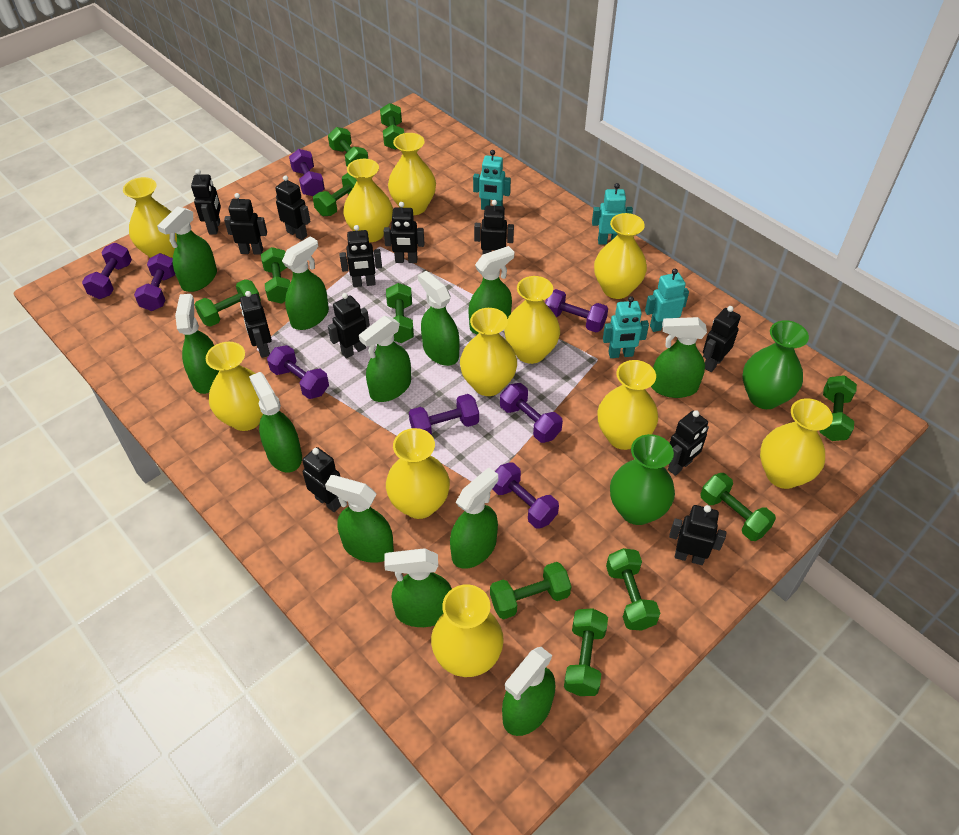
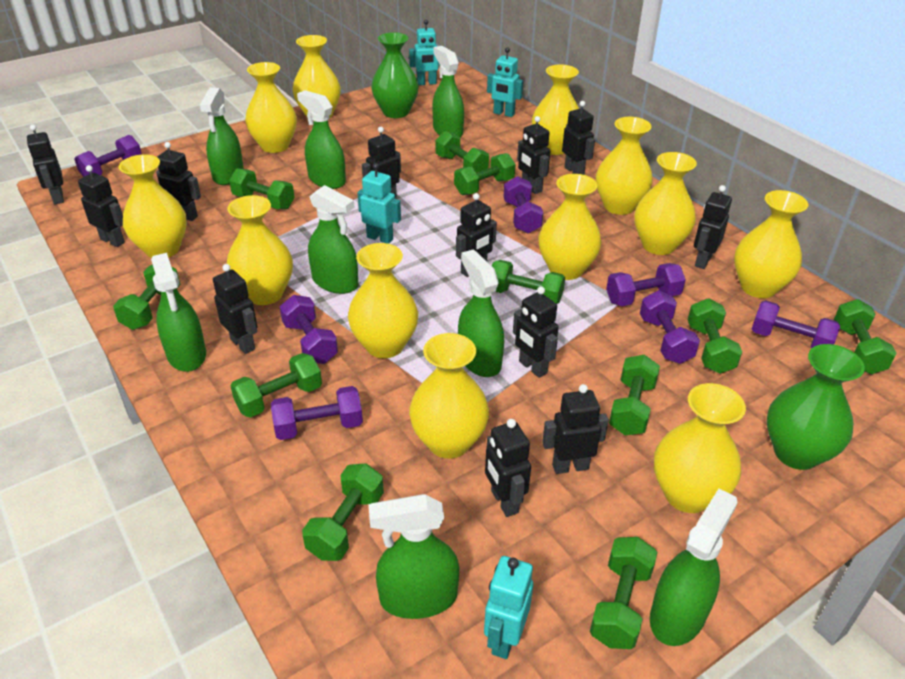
green spray bottle: 12 -> 8
purple dumbbell: 8 -> 7
yellow vase: 11 -> 12

